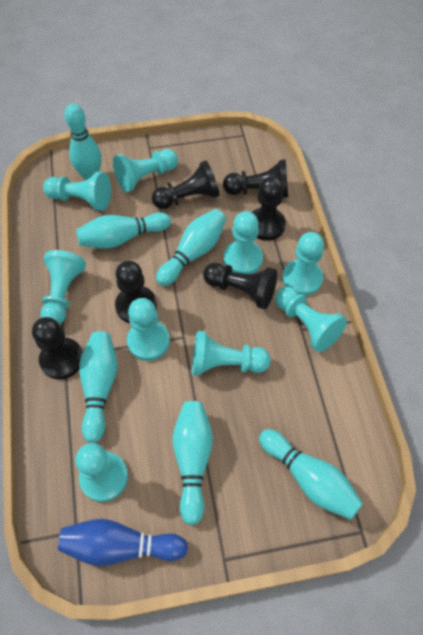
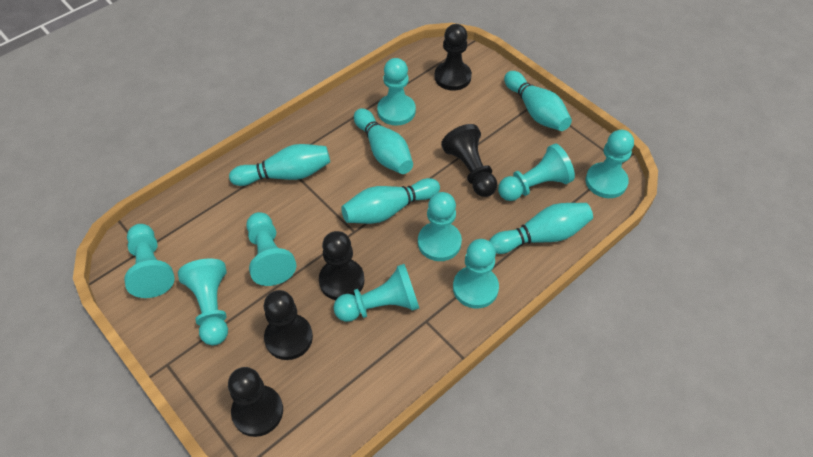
black pawn: 6 -> 5
blue bowling pin: 1 -> 0
turquoise bowling pin: 6 -> 5

